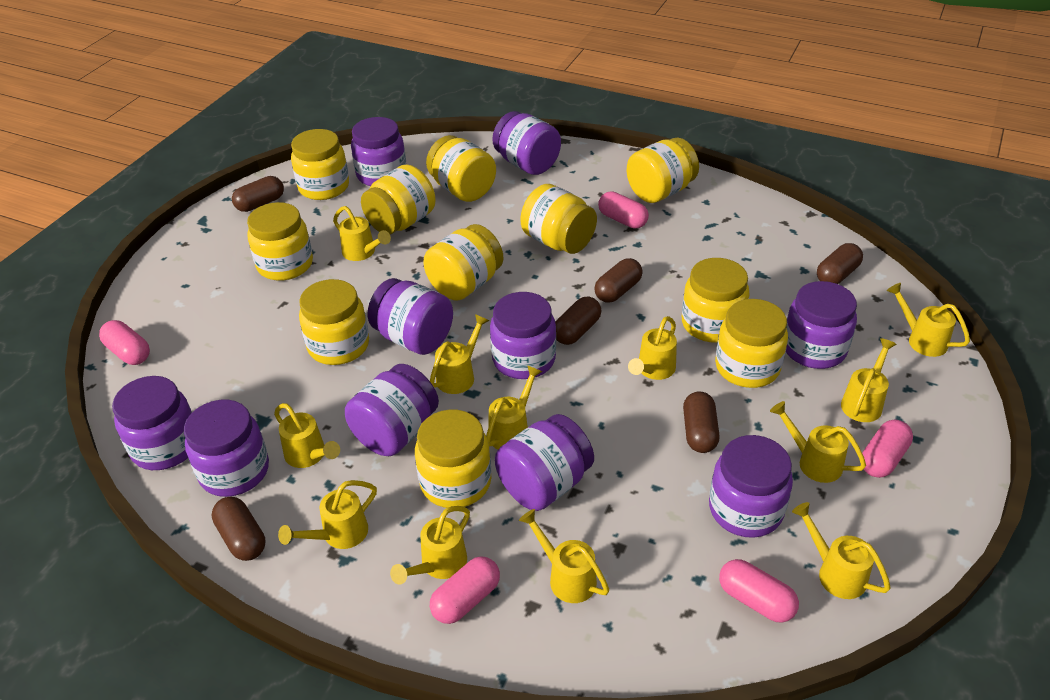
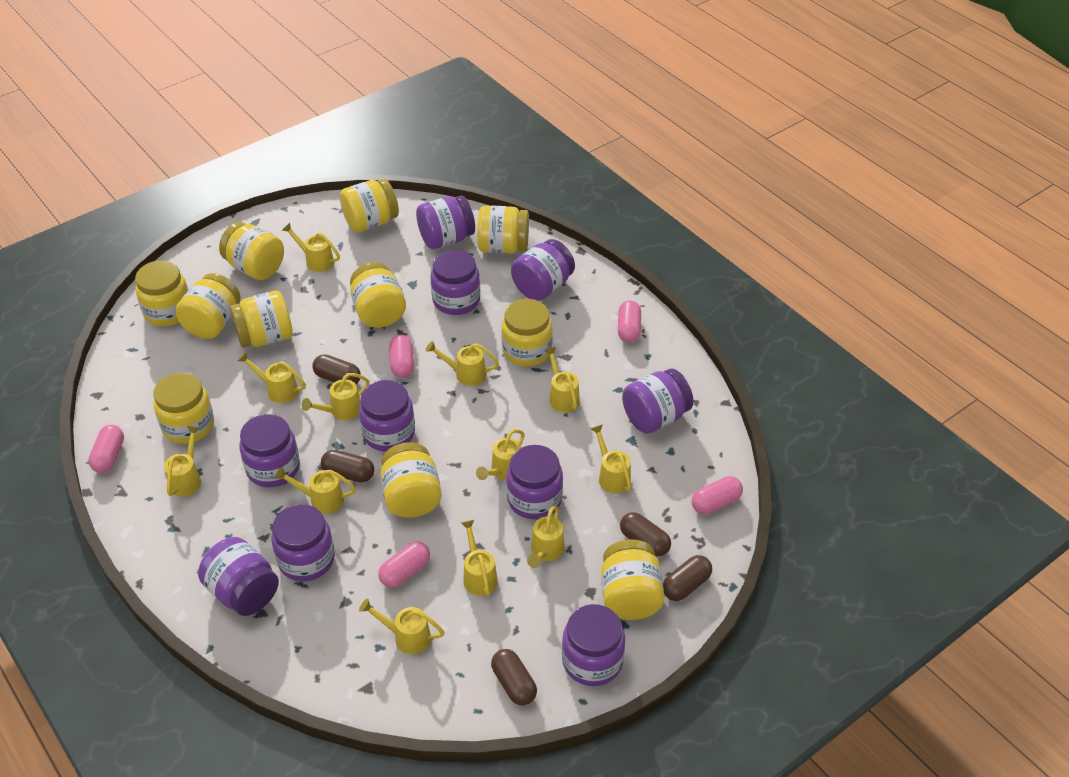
brown capsule: 6 -> 5

